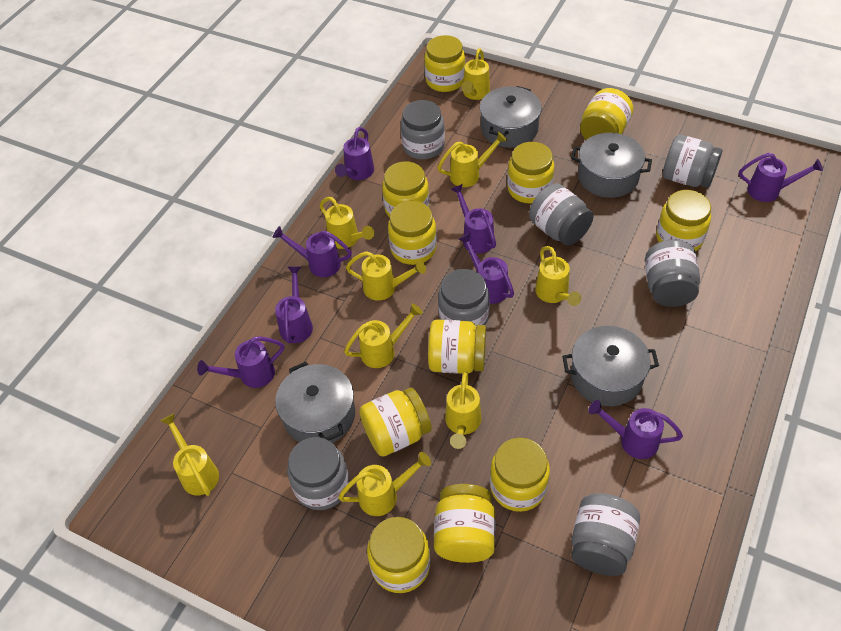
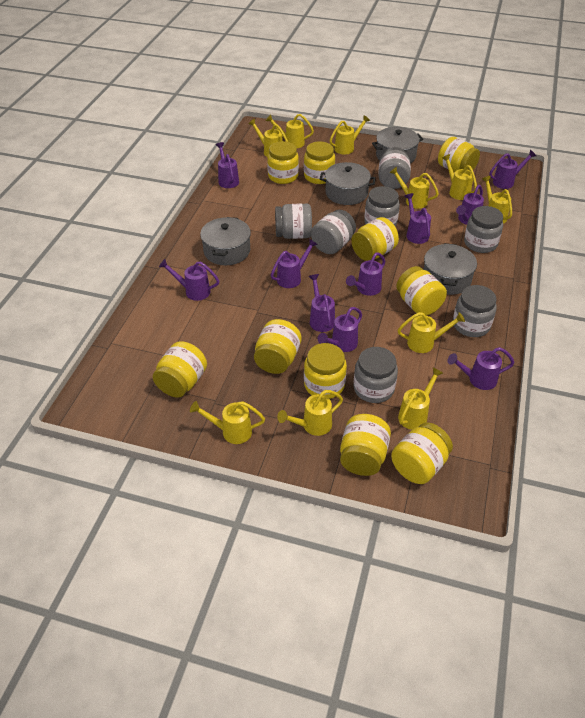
purple watering can: 8 -> 10
yellow jar: 11 -> 10
yellow watering can: 9 -> 10

